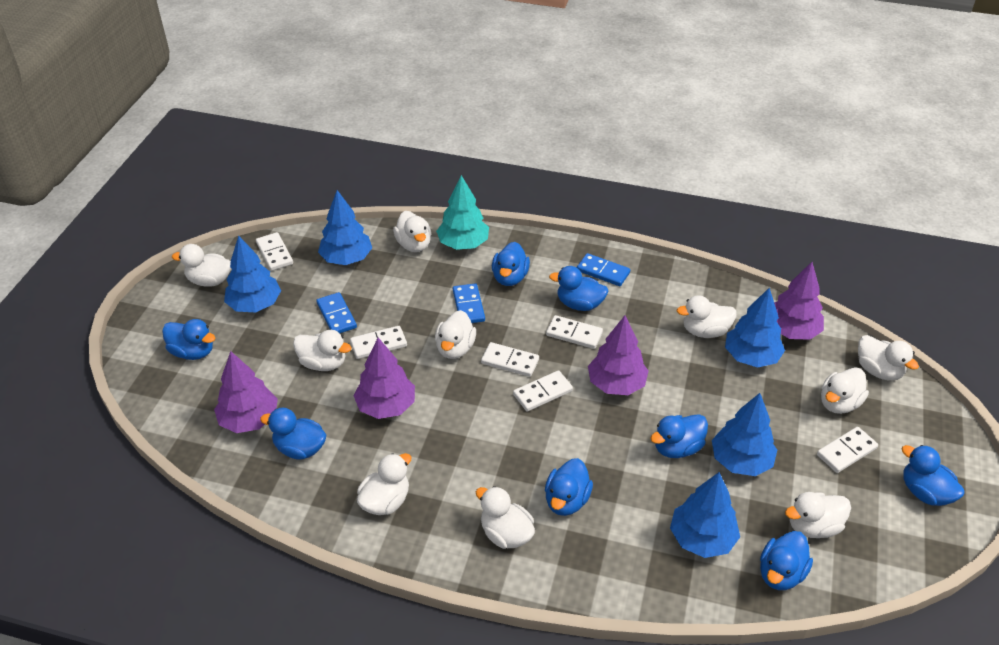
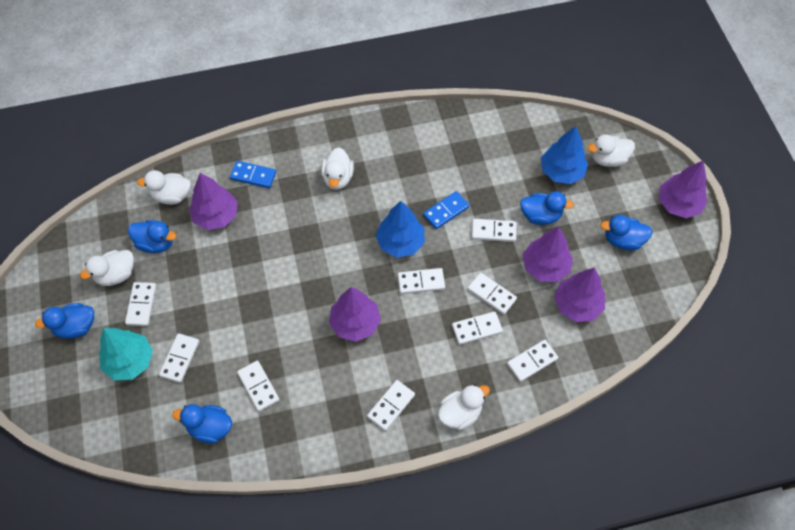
blue domino: 3 -> 2
blue duck: 8 -> 5
blue tree: 5 -> 2
purple tree: 4 -> 5
white domino: 6 -> 9
white duck: 10 -> 5

